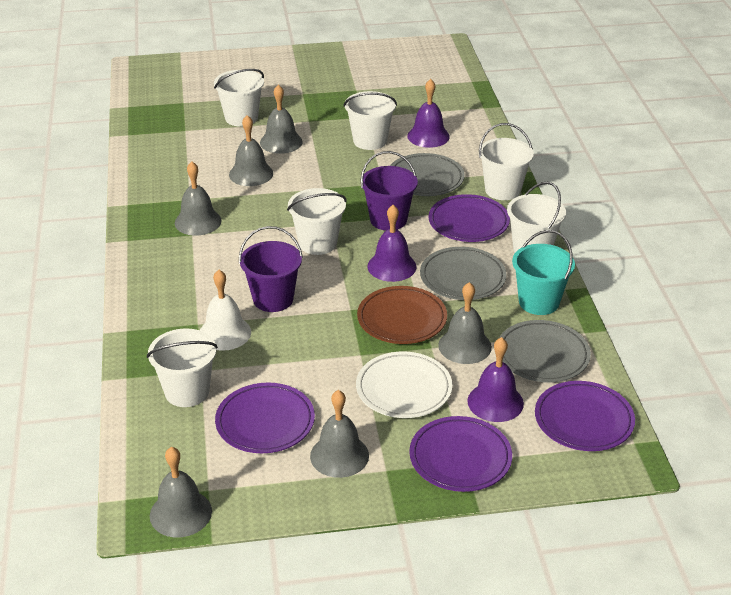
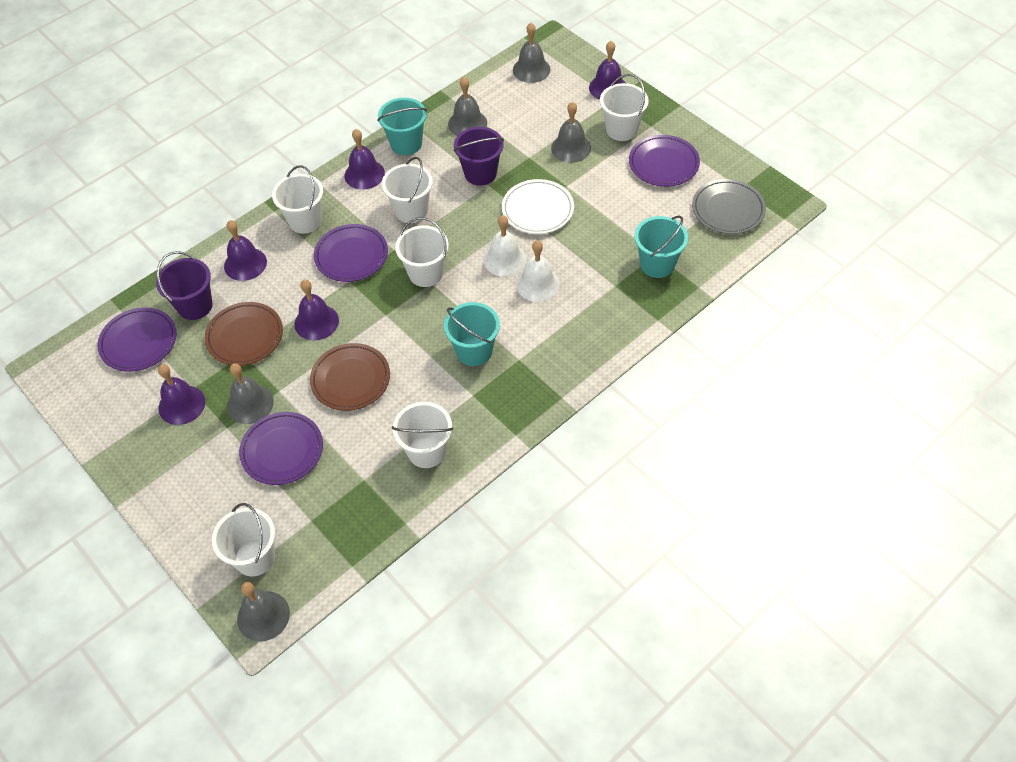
brown plate: 1 -> 2
grey bell: 6 -> 5
grey plate: 3 -> 1
purple bell: 3 -> 5
turquoise bucket: 1 -> 3
white bell: 1 -> 2

